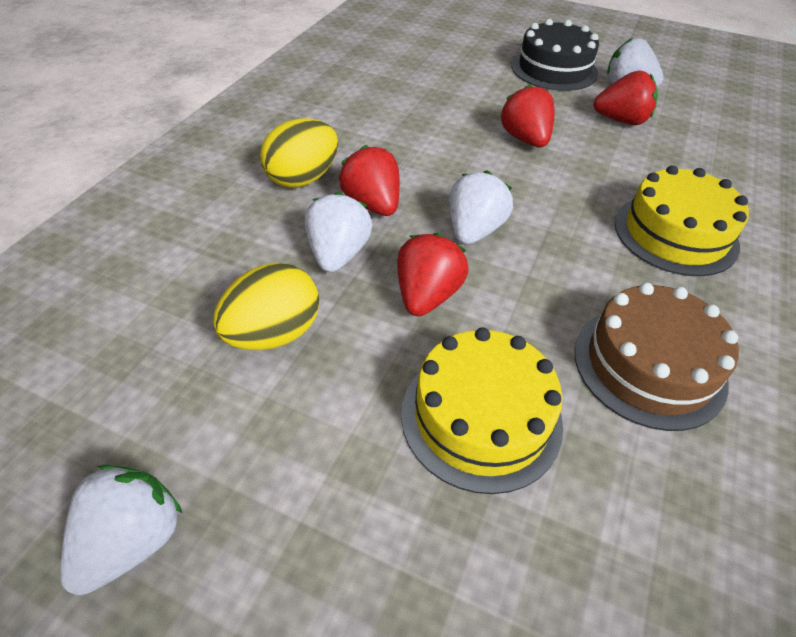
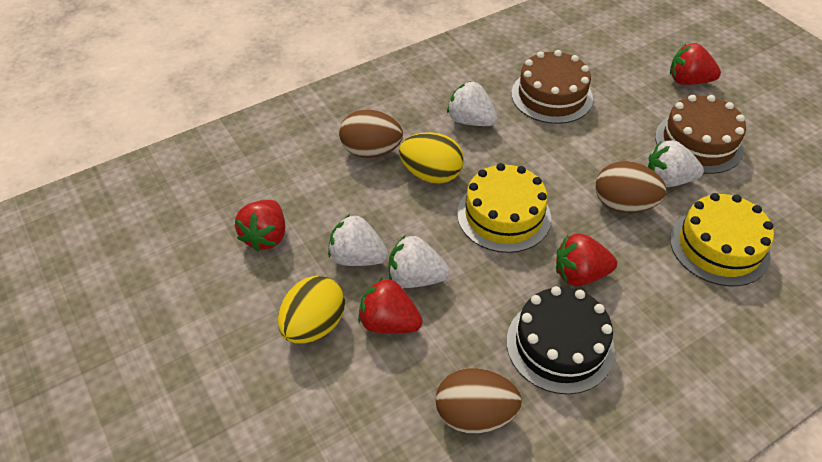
brown cake: 1 -> 2
brown egg: 0 -> 3

